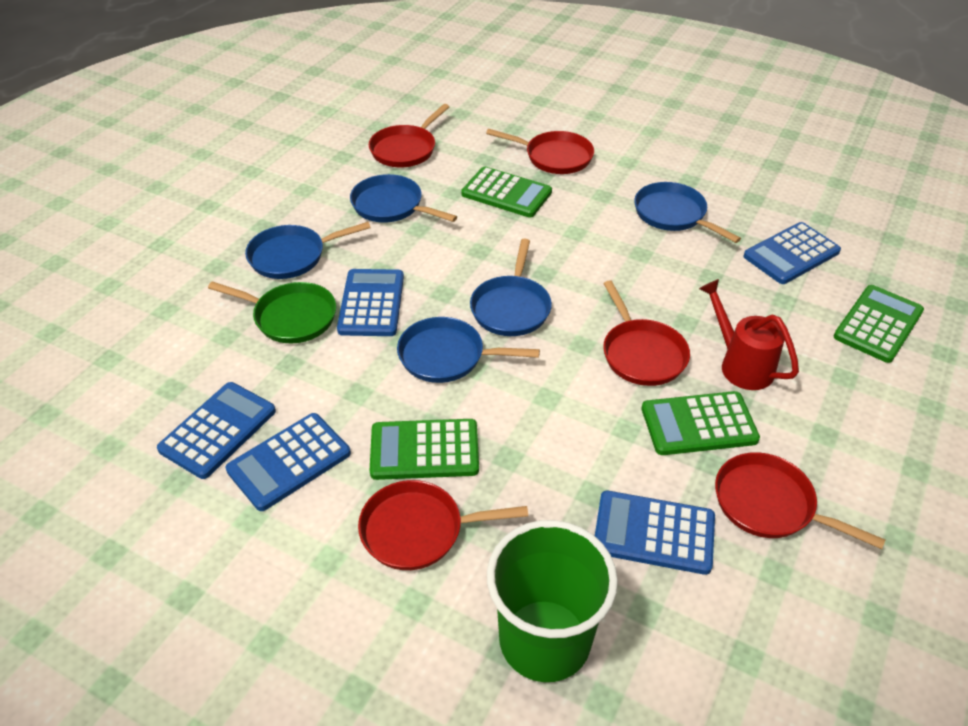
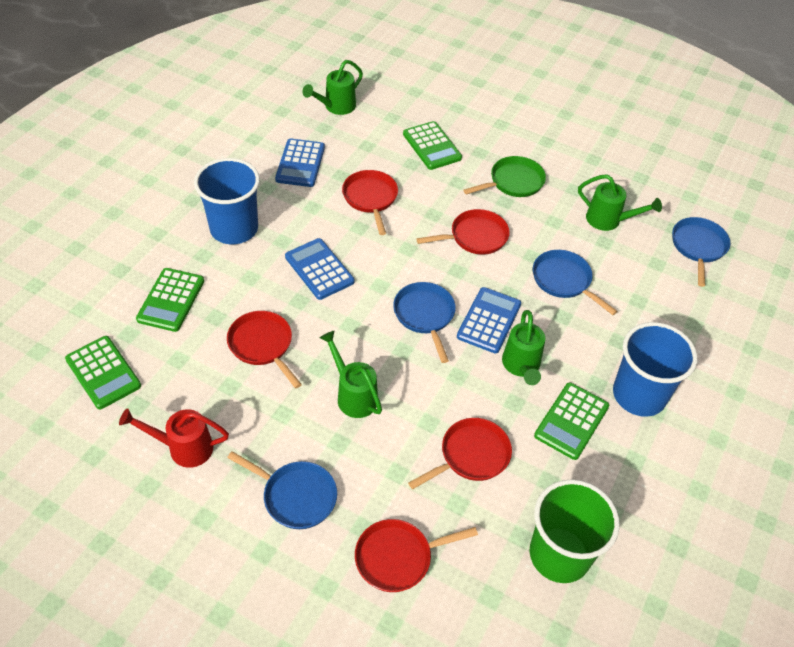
blue calculator: 5 -> 3
blue cup: 0 -> 2
blue pan: 5 -> 4
green watering can: 0 -> 4

